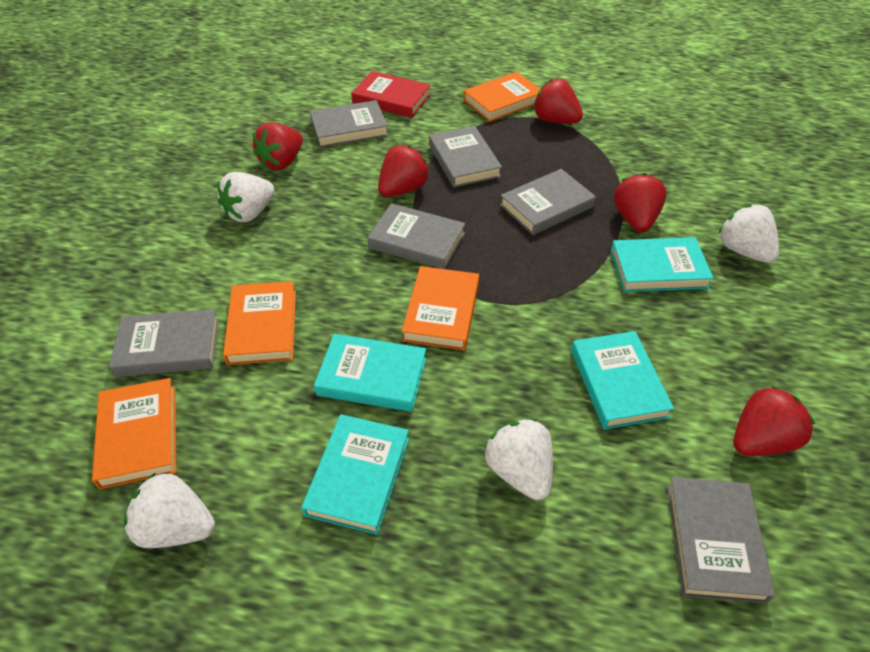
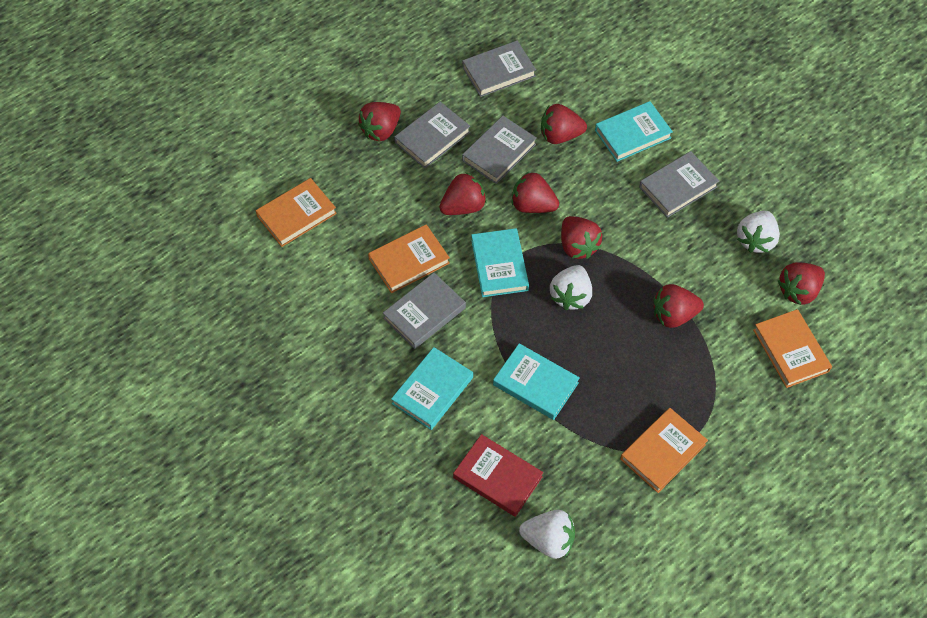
grey book: 6 -> 5
red strawberry: 5 -> 7
white strawberry: 4 -> 3

